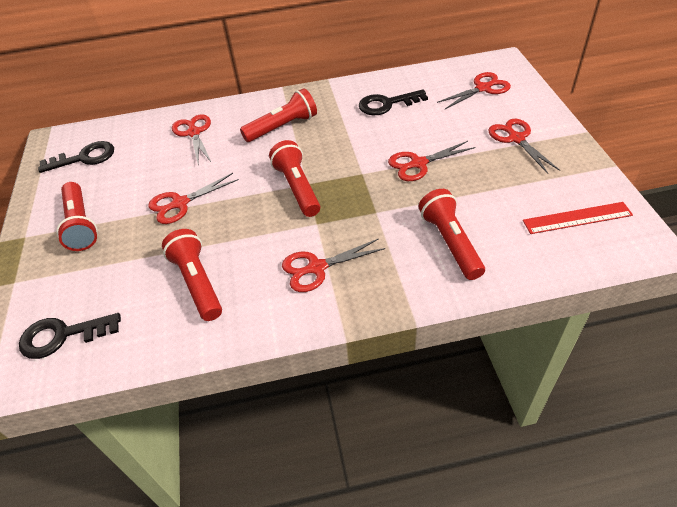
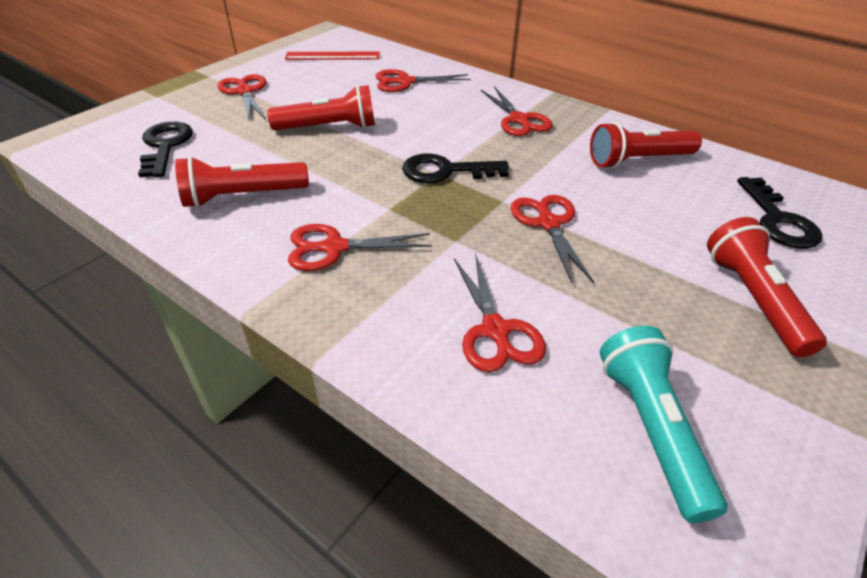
red flashlight: 5 -> 4
turquoise flashlight: 0 -> 1

